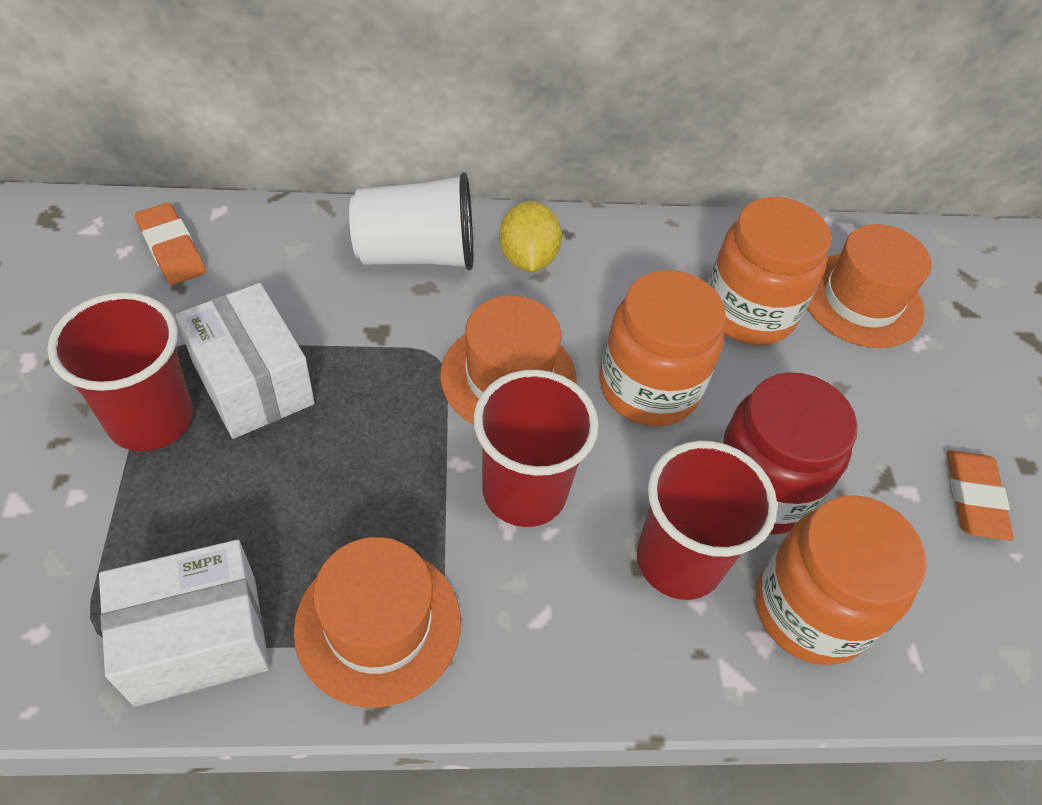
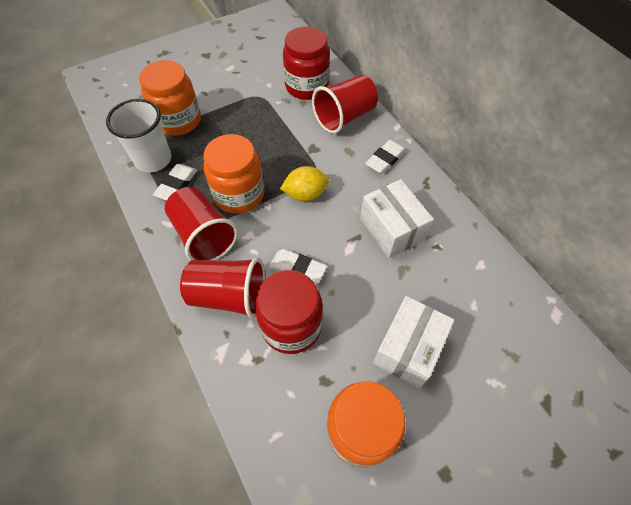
orange eraser: 2 -> 0
orange hat: 3 -> 0
red jar: 1 -> 2
white eraser: 0 -> 3

